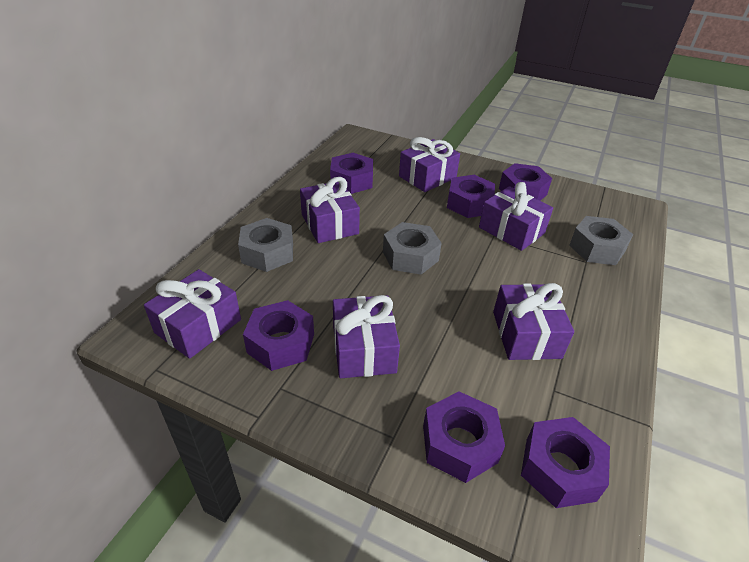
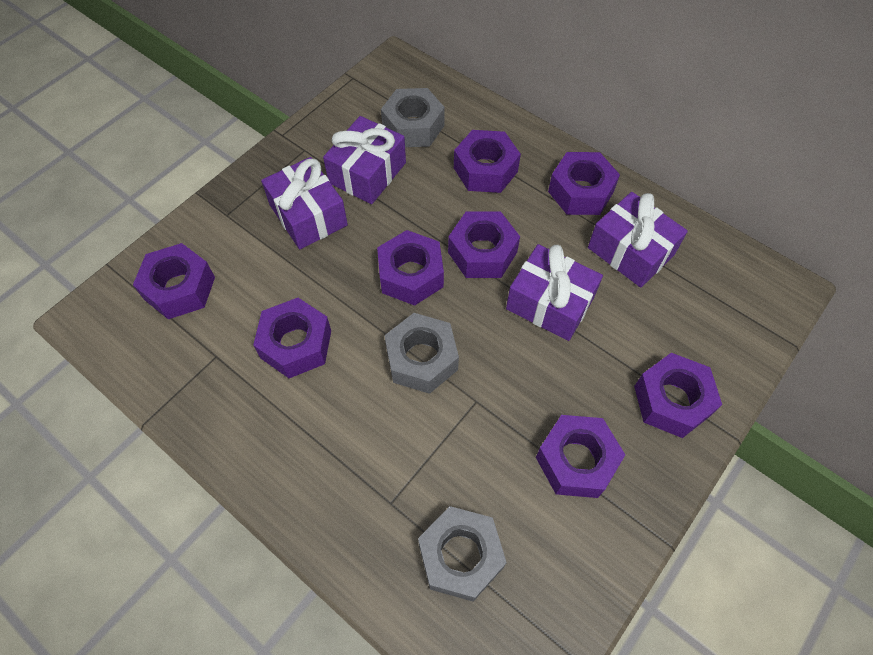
purple gift: 6 -> 4
purple nut: 6 -> 8

